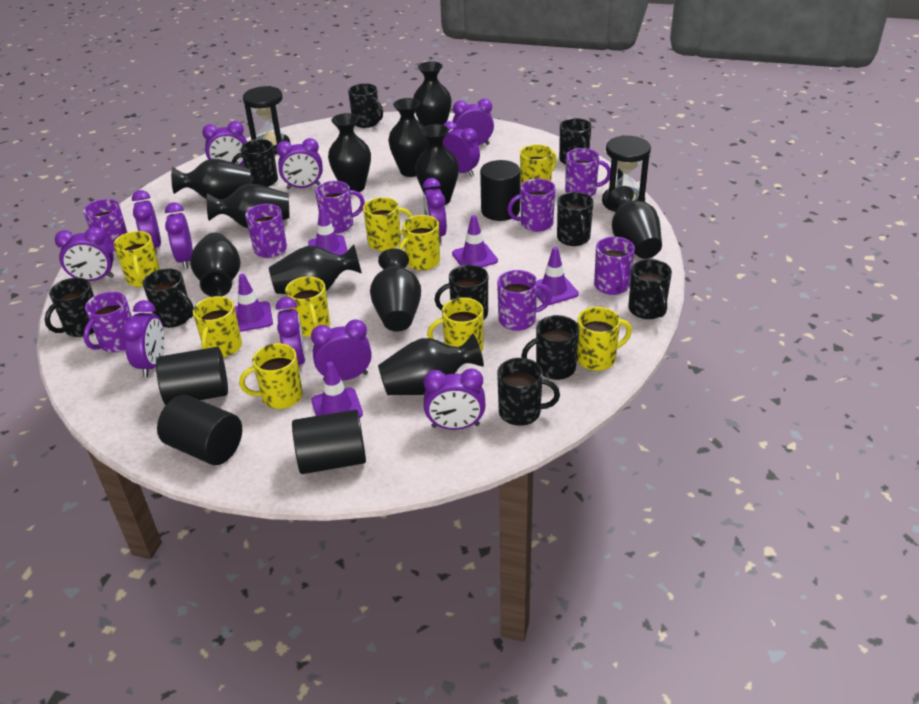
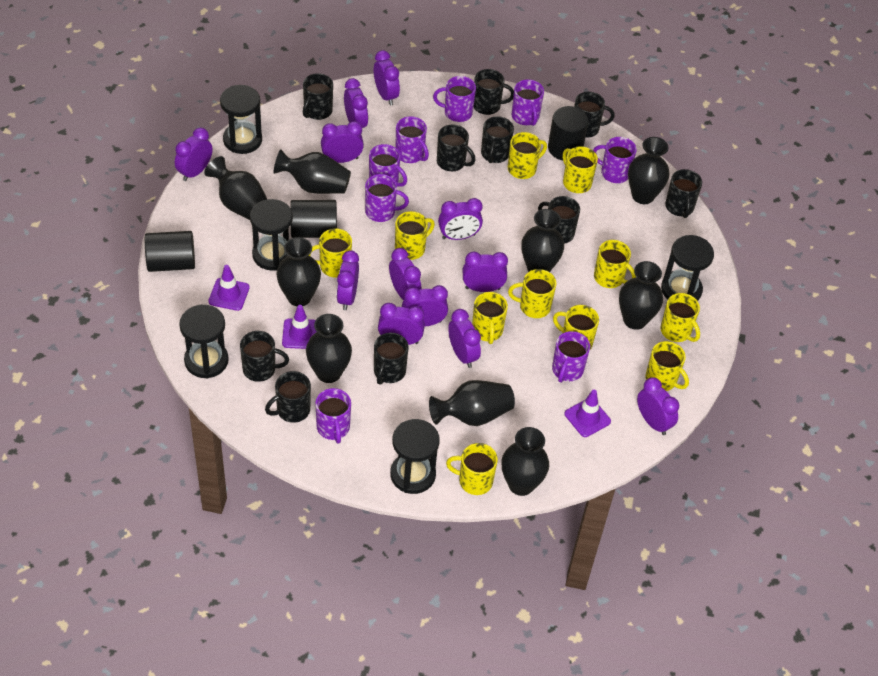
black cylinder: 4 -> 3
black hourglass: 2 -> 5
black vase: 11 -> 9
purple traffic cone: 5 -> 3
yellow mug: 9 -> 11

